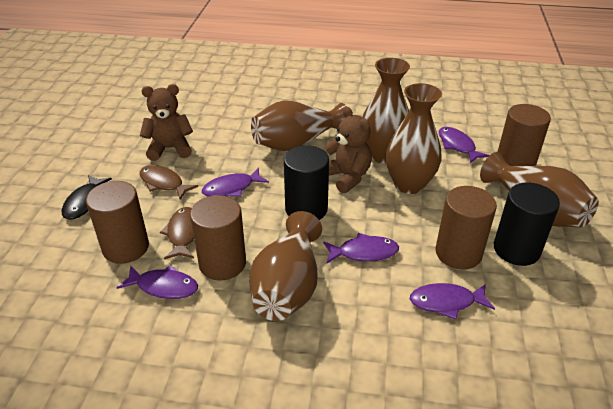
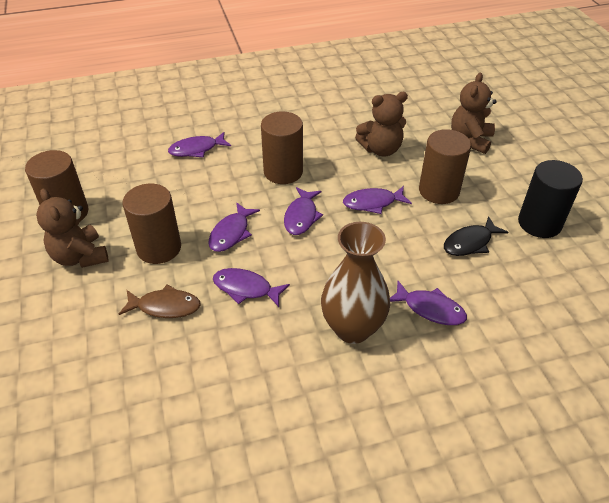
black cylinder: 2 -> 1
brown fish: 2 -> 1
brown teddy bear: 2 -> 3
brown vase: 5 -> 1
purple fish: 5 -> 6

